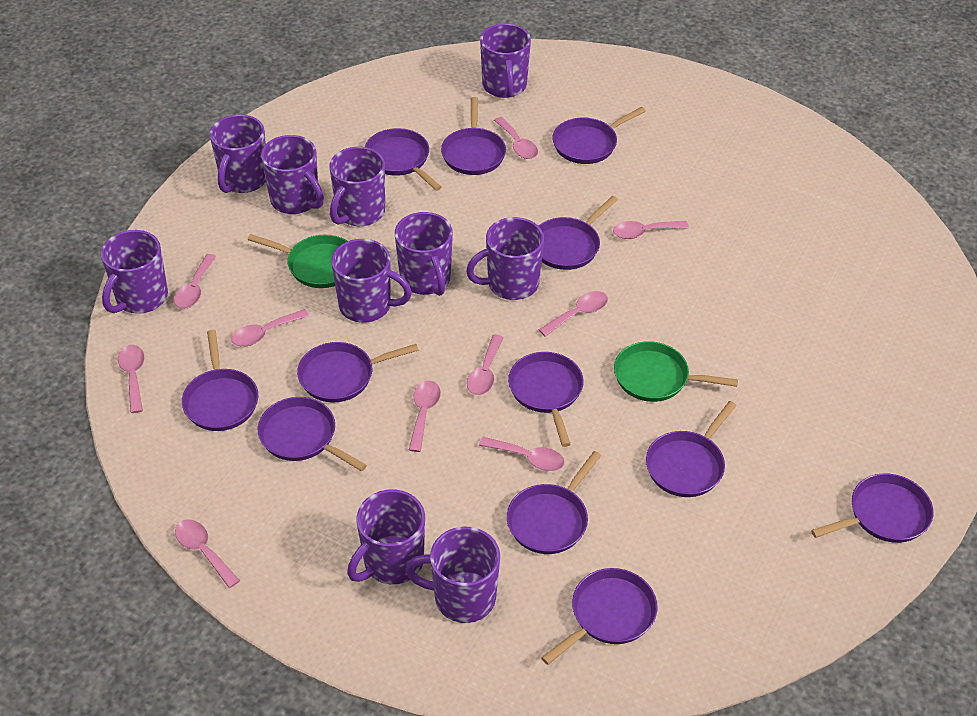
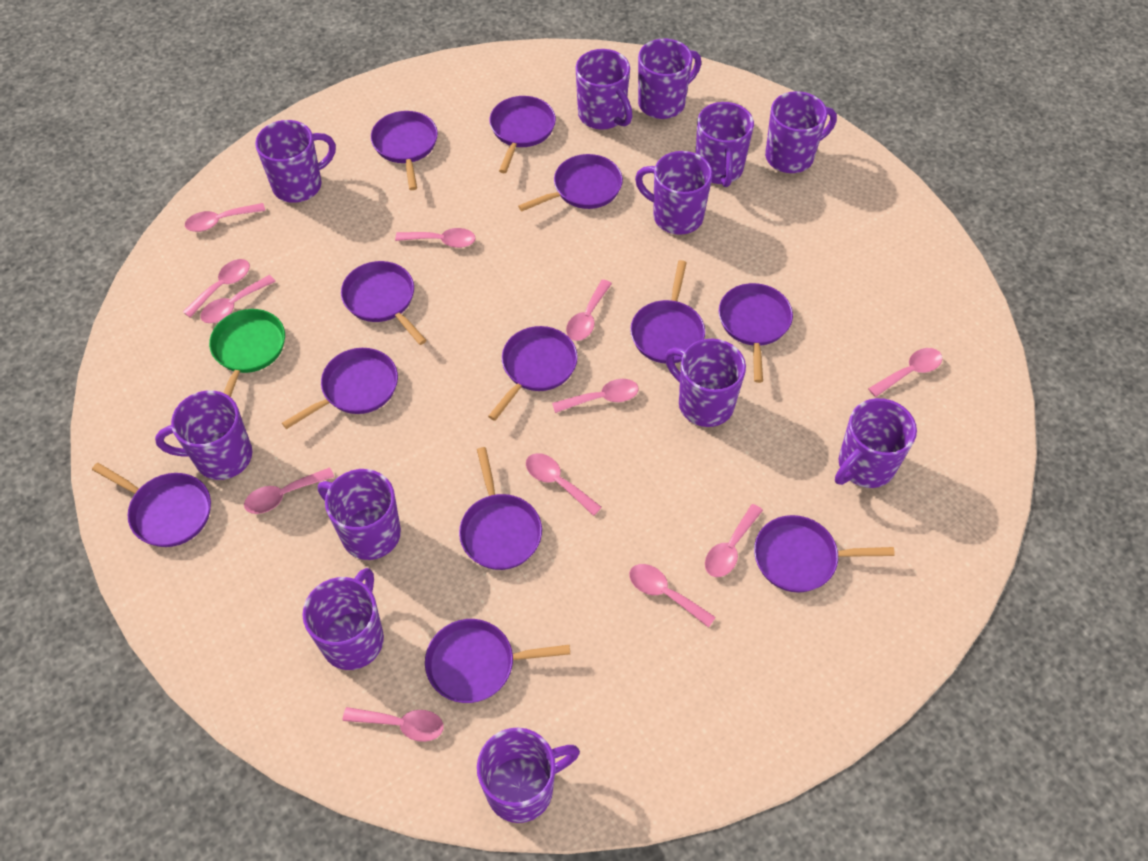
green pan: 2 -> 1
pink spoon: 10 -> 12
purple mug: 10 -> 12

